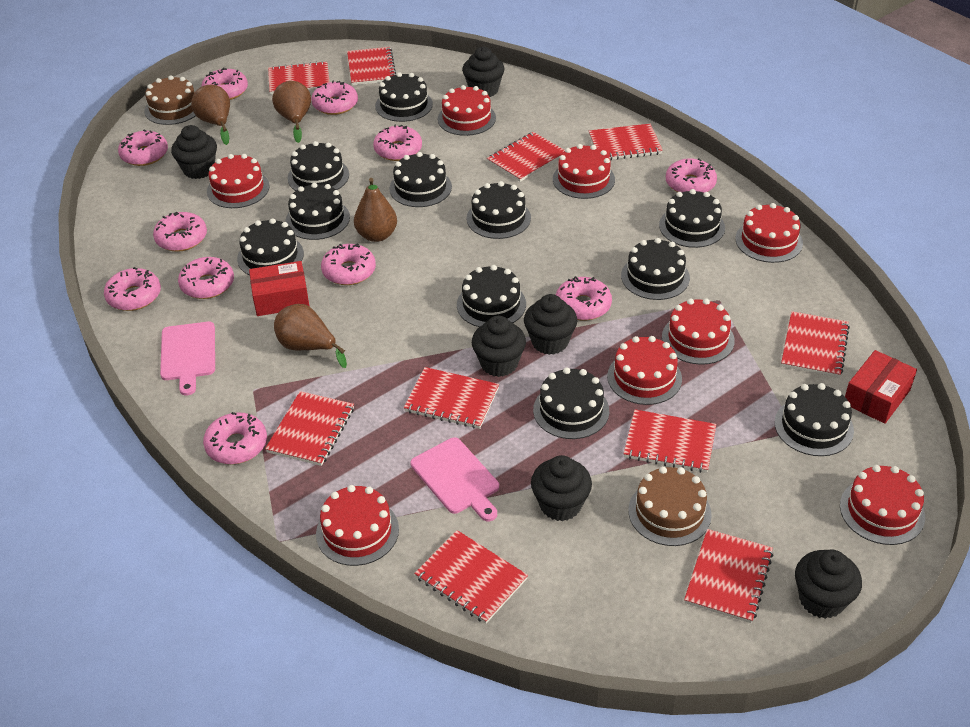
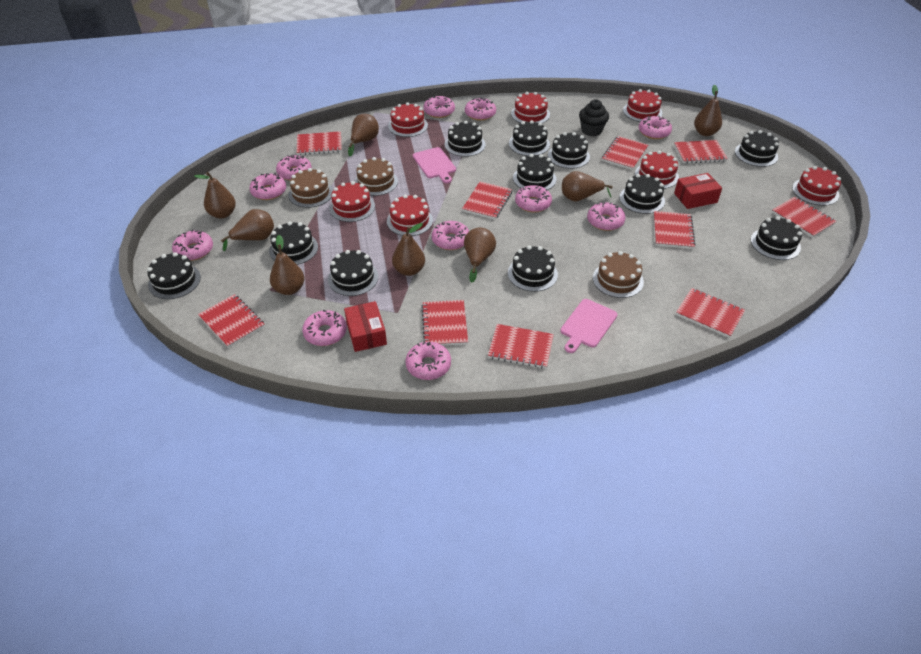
black cupcake: 6 -> 1
brown cake: 2 -> 3
brown pear: 4 -> 8
red cake: 8 -> 7

